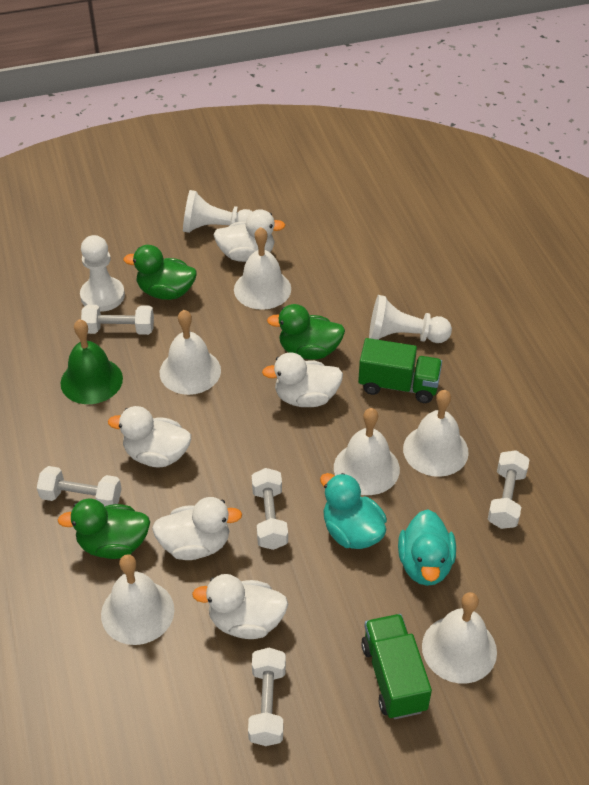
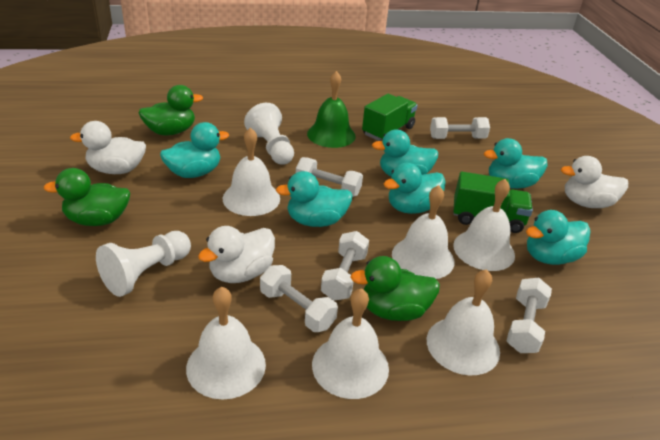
turquoise duck: 2 -> 6
white duck: 5 -> 3
white pawn: 3 -> 2

